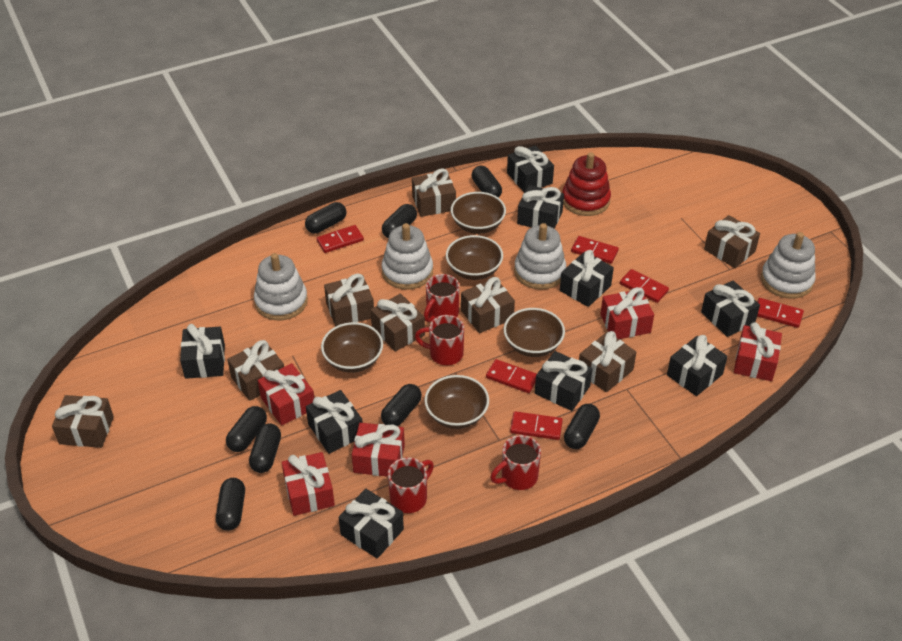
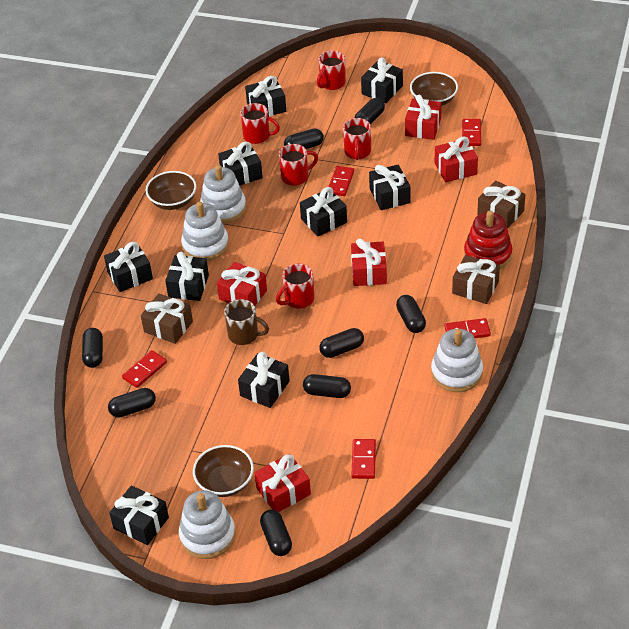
brown bowl: 5 -> 3
brown gift: 8 -> 3
brown mug: 0 -> 1
red domino: 6 -> 5
red mug: 4 -> 5

